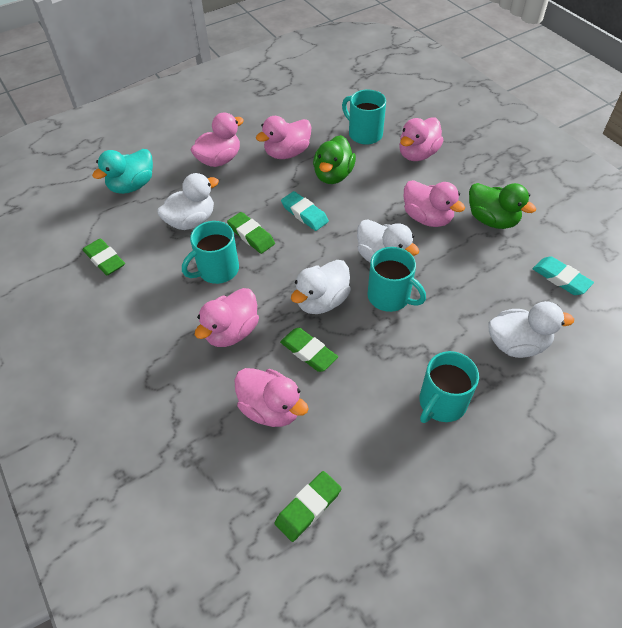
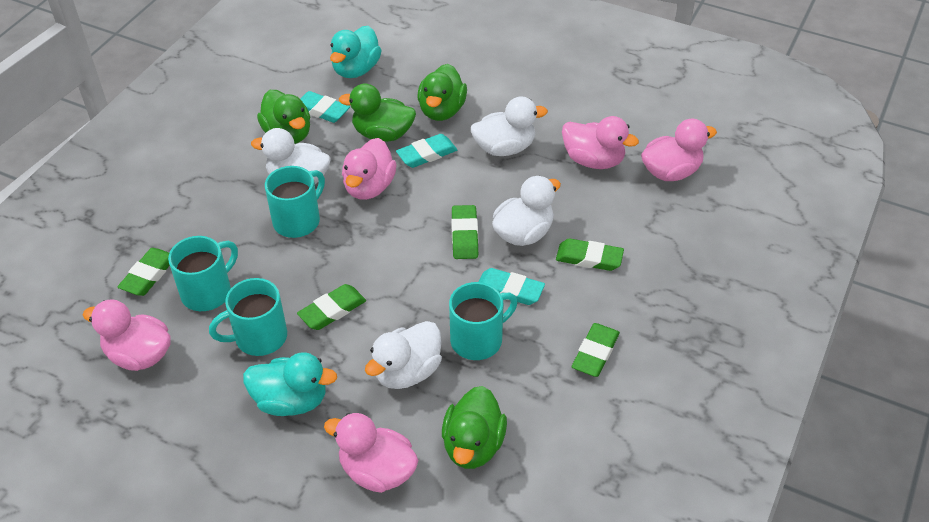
green duck: 2 -> 4
green eraser: 4 -> 5
pink duck: 6 -> 5
turquoise duck: 1 -> 2
turquoise eraser: 2 -> 3

